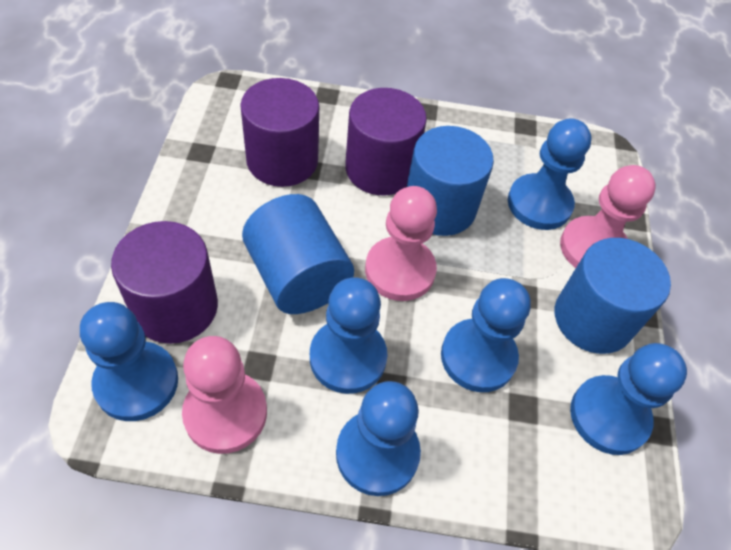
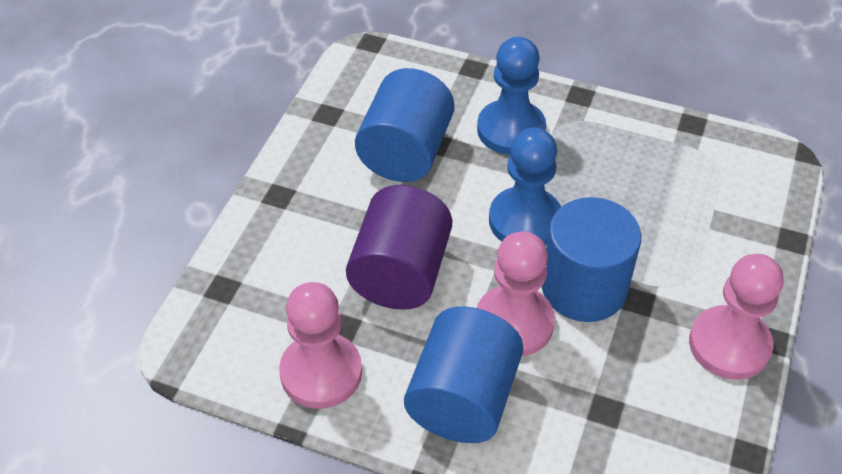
blue pawn: 6 -> 2
purple cylinder: 3 -> 1

